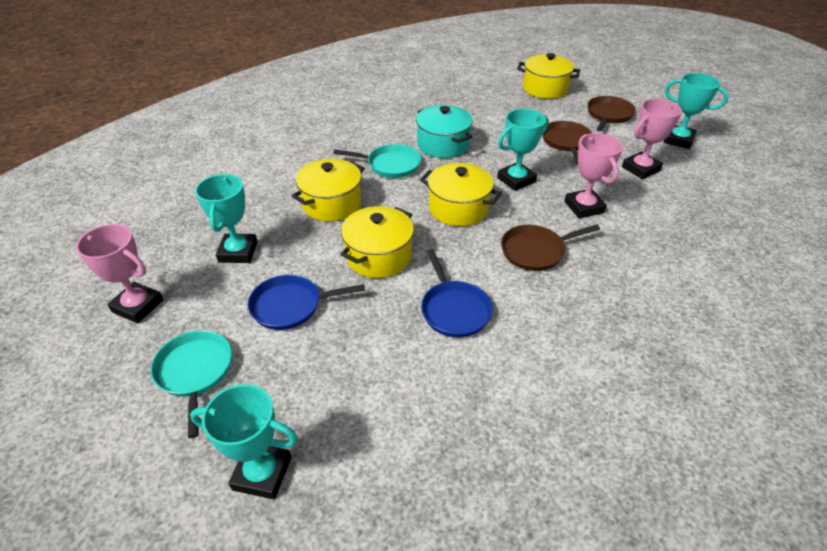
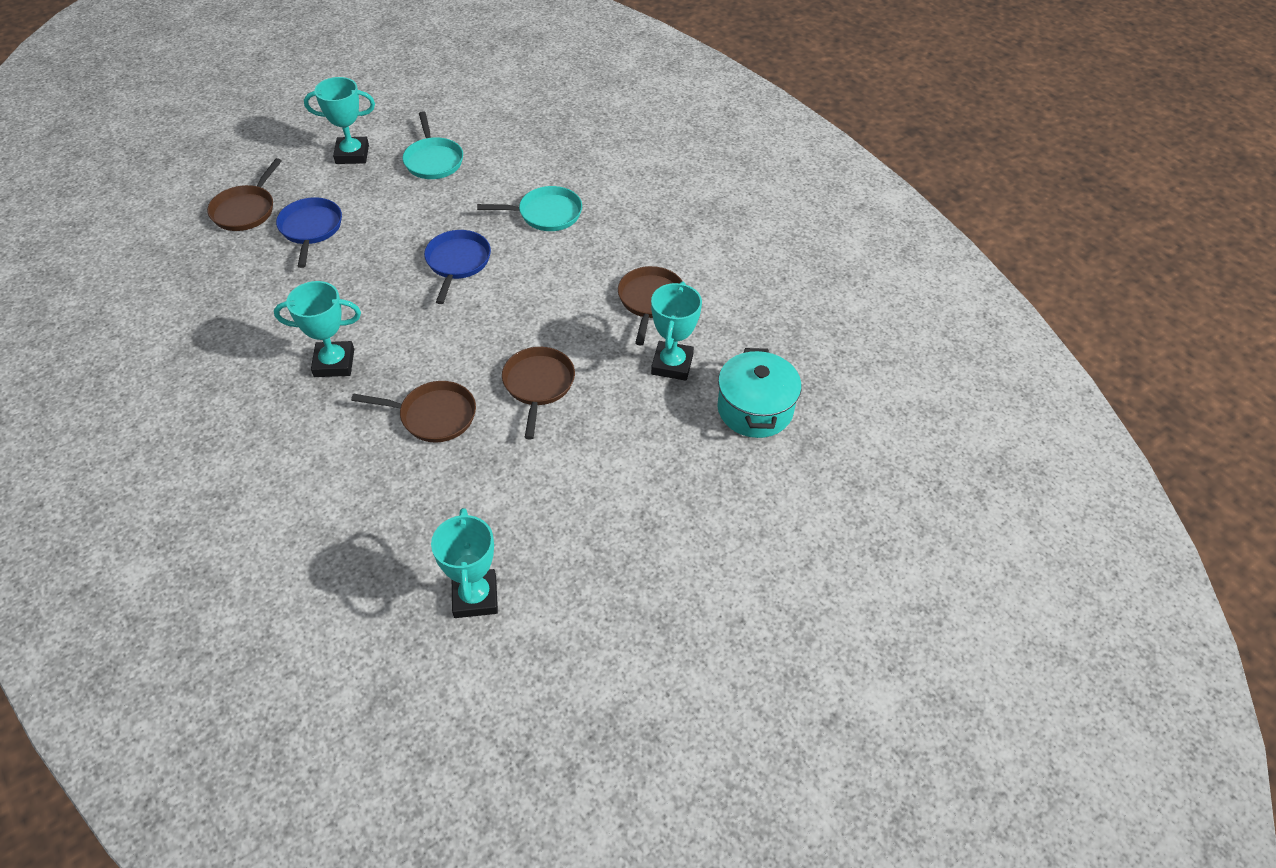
brown pan: 3 -> 4
pink trophy: 3 -> 0
yellow pot: 4 -> 0

